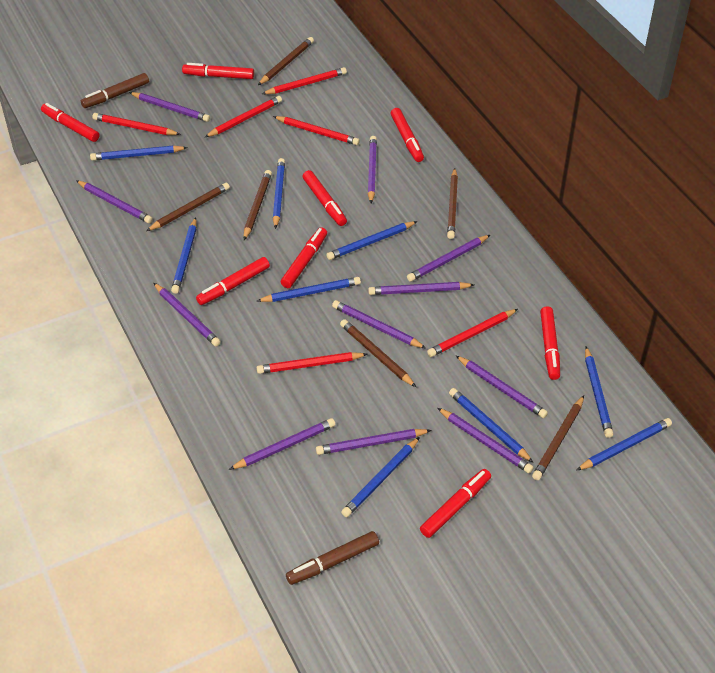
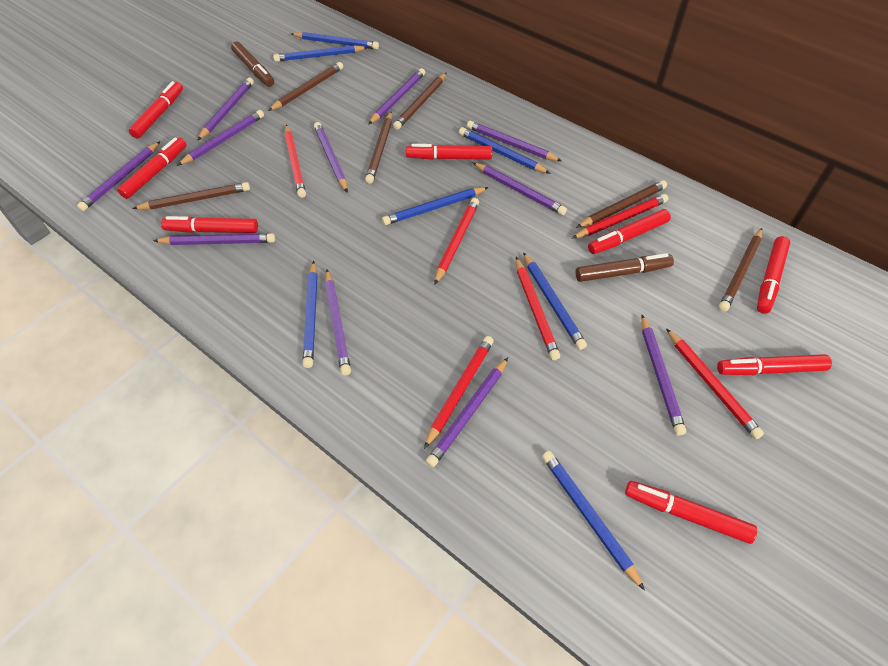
blue pencil: 9 -> 7

